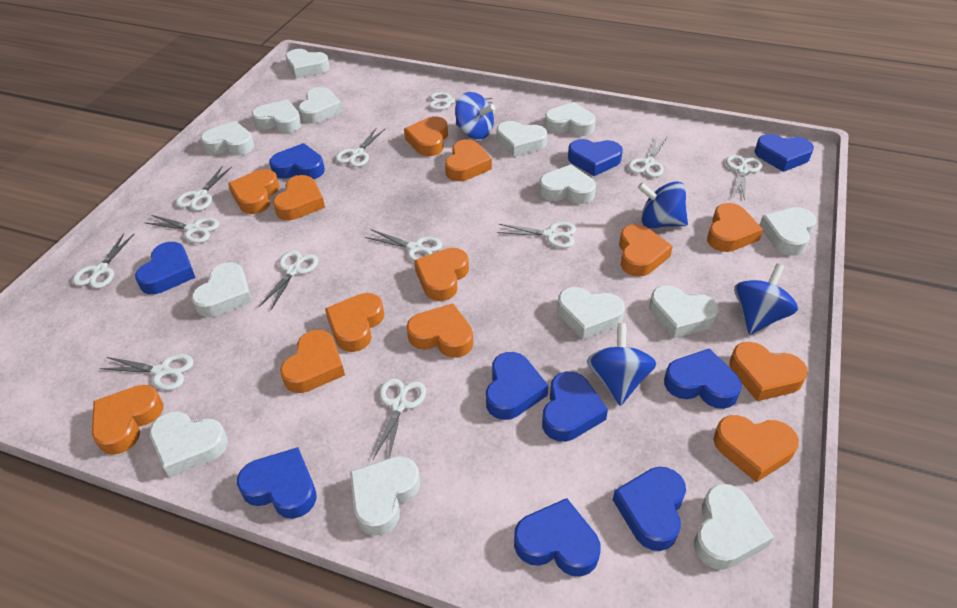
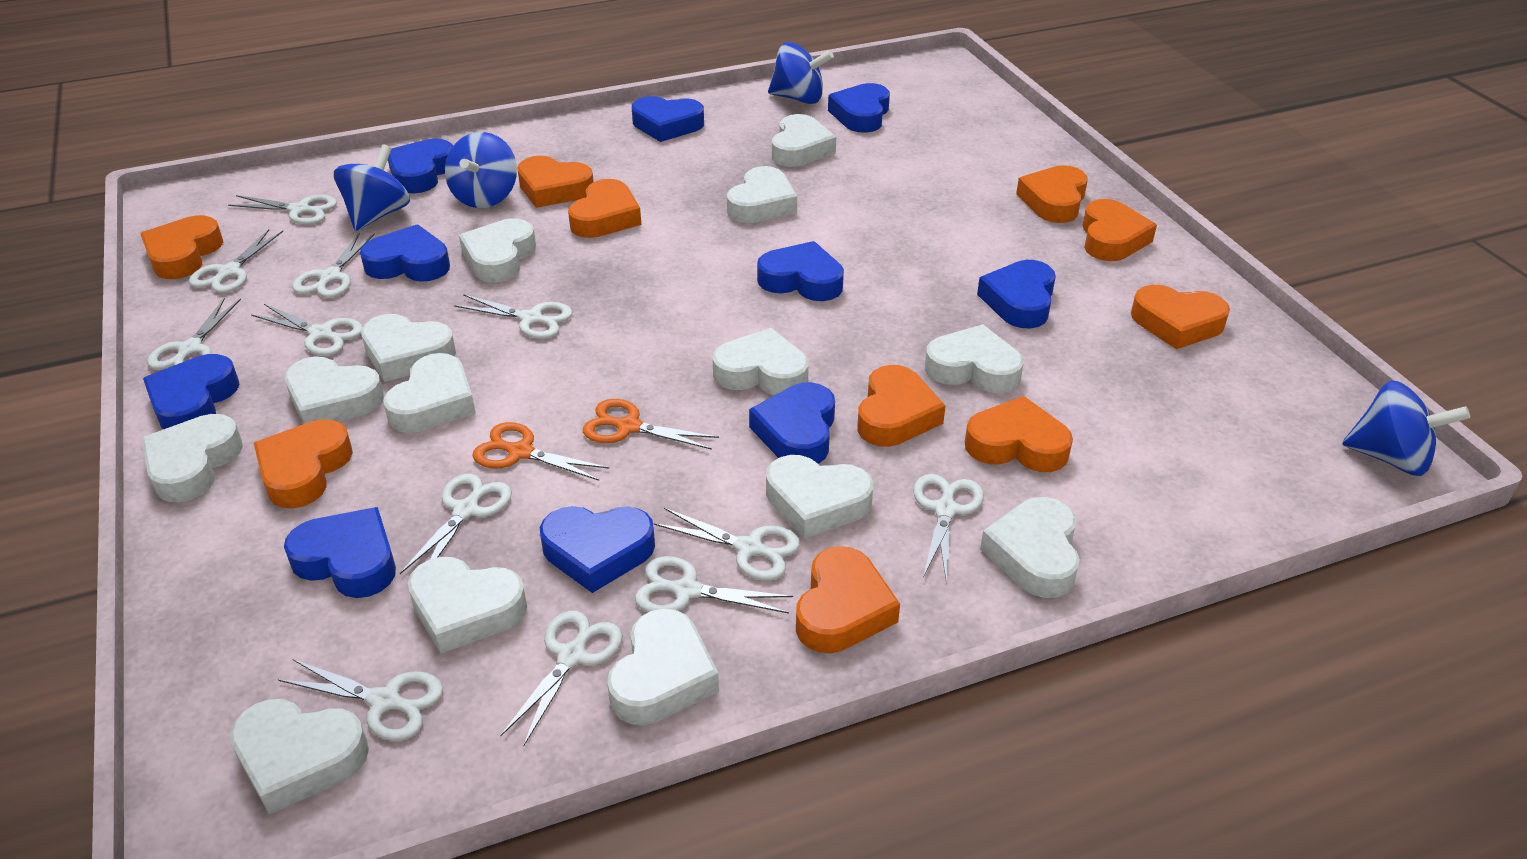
orange heart: 13 -> 10
orange scissors: 0 -> 2

